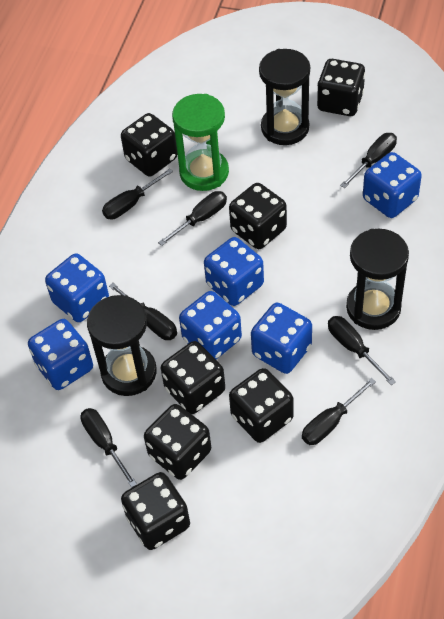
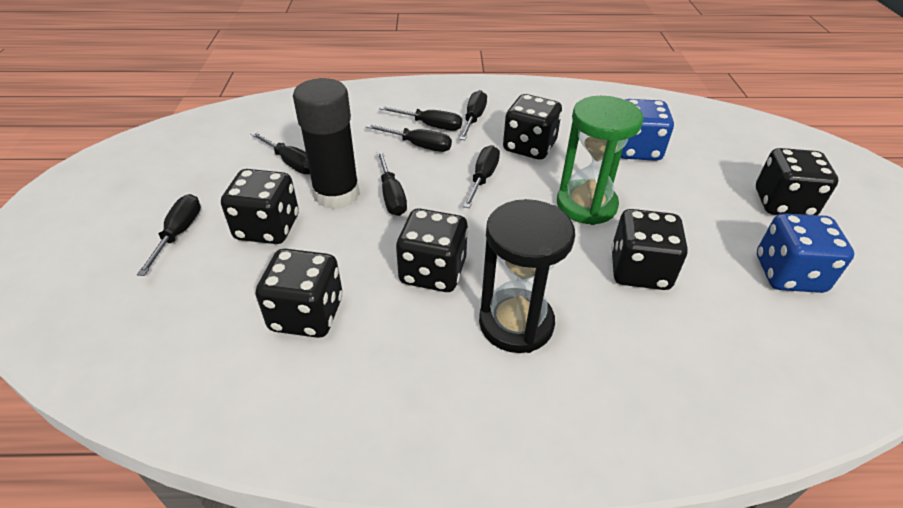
black dice: 7 -> 6
black glue stick: 0 -> 1
black hourglass: 3 -> 1
blue dice: 6 -> 2

